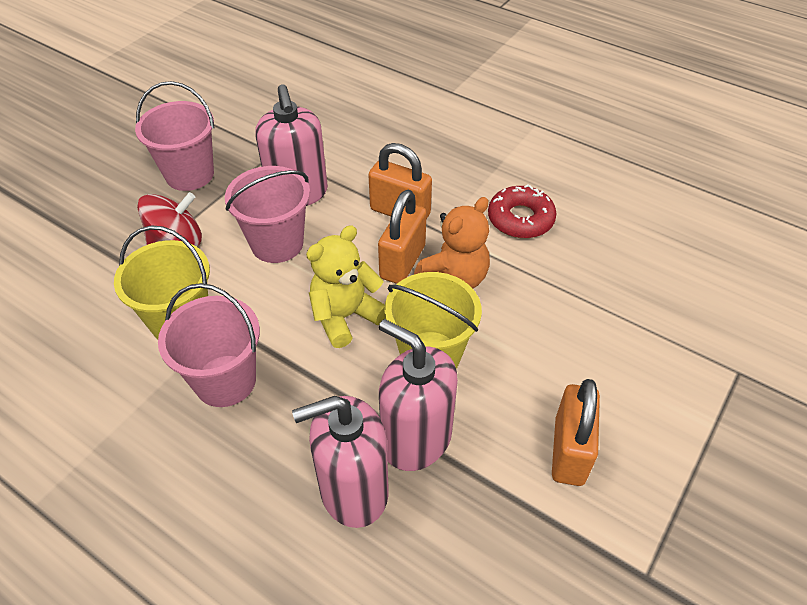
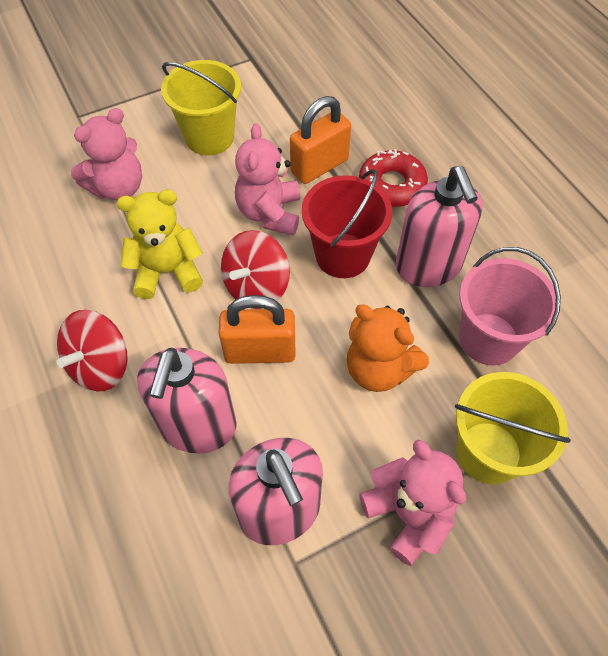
orange padlock: 3 -> 2
pink bucket: 3 -> 1
pink teddy bear: 0 -> 3
red bucket: 0 -> 1
red spinning top: 1 -> 2

